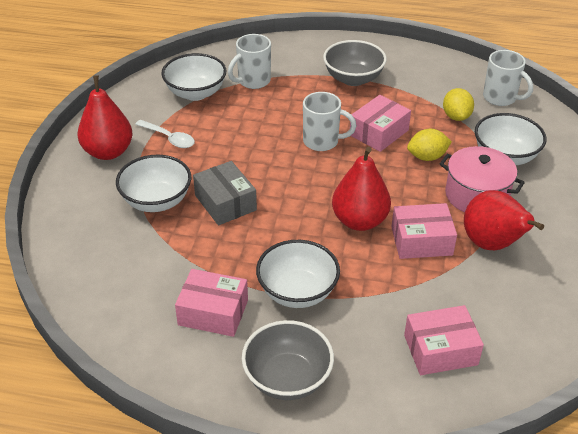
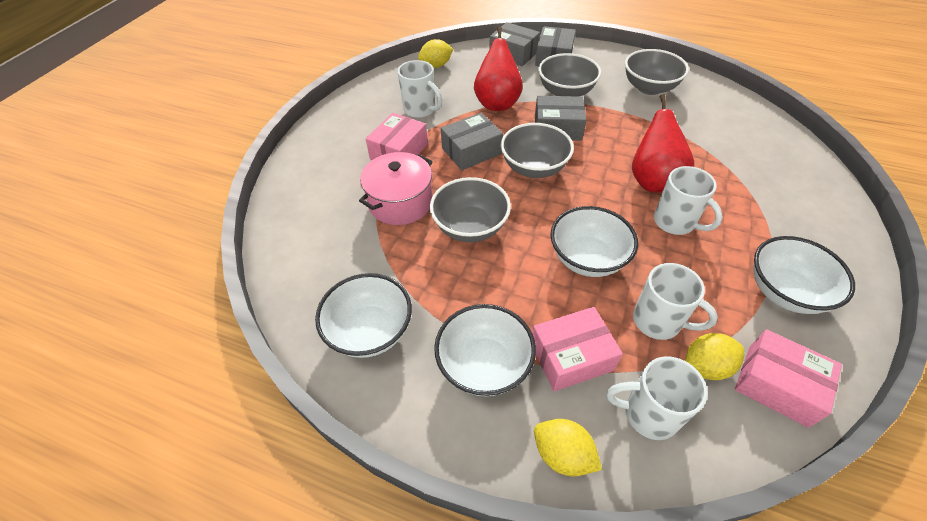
grey bowl: 2 -> 4
grey box: 1 -> 4
pink box: 4 -> 3
red pear: 3 -> 2
white mug: 3 -> 4
white spoon: 1 -> 0
yellow lemon: 2 -> 3

